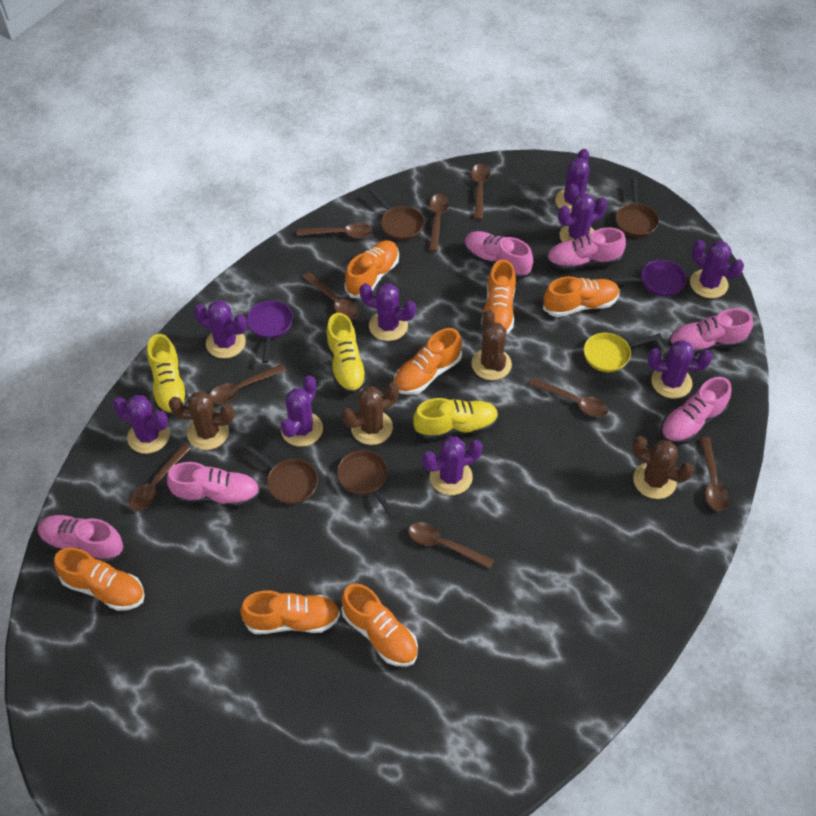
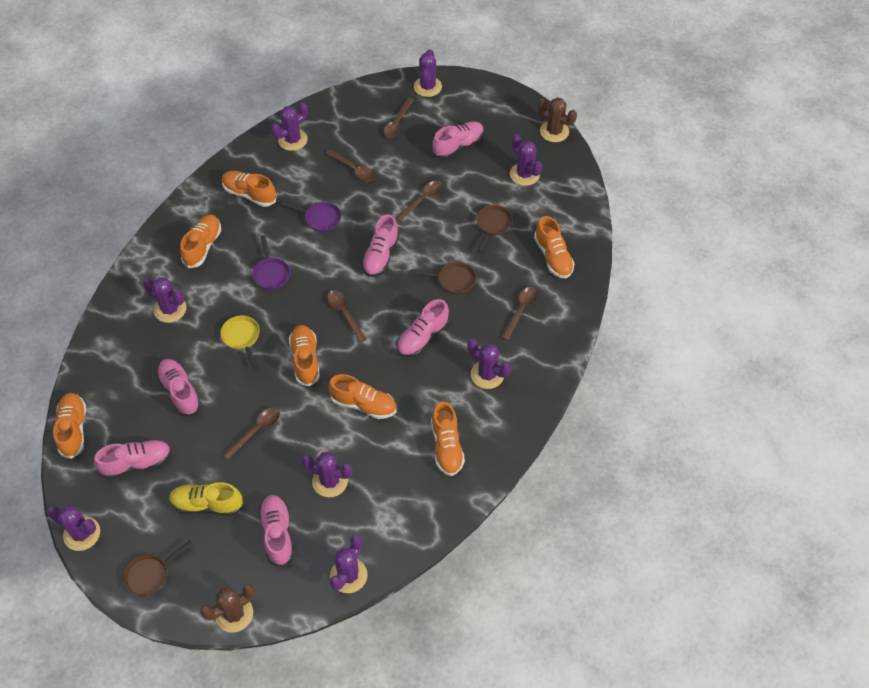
brown cactus: 4 -> 2
brown pan: 4 -> 3
brown spoon: 9 -> 6
purple cactus: 9 -> 8
yellow shoe: 3 -> 1

